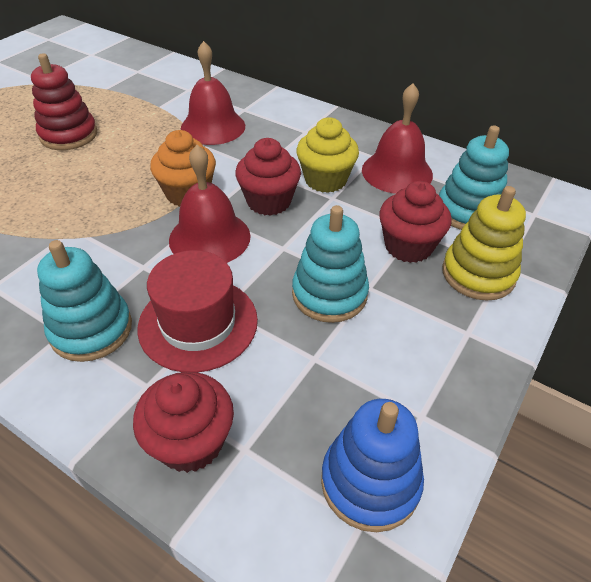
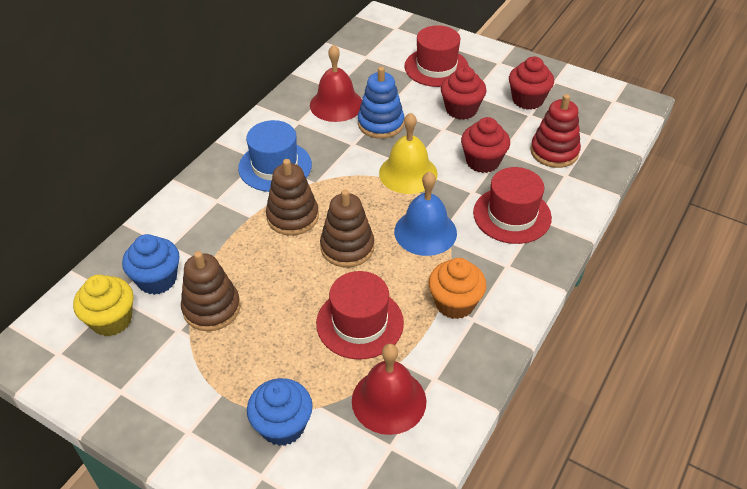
blue bell: 0 -> 1
blue cupcake: 0 -> 2
blue hat: 0 -> 1
brown stacking toy: 0 -> 3
red bell: 3 -> 2
red hat: 1 -> 3
turquoise stacking toy: 3 -> 0
yellow bell: 0 -> 1
yellow stacking toy: 1 -> 0

